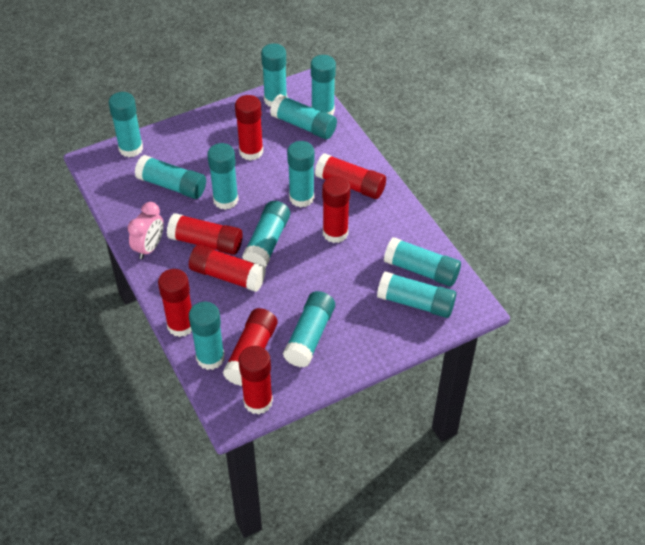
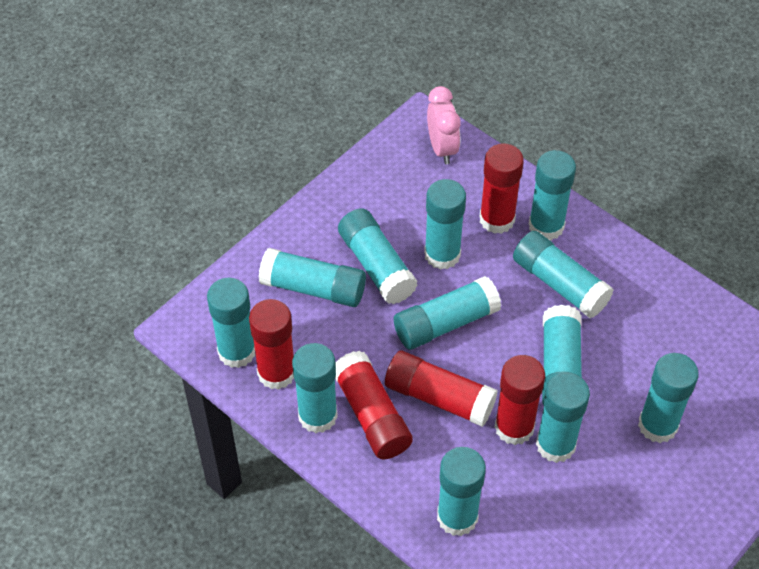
red glue stick: 8 -> 5

